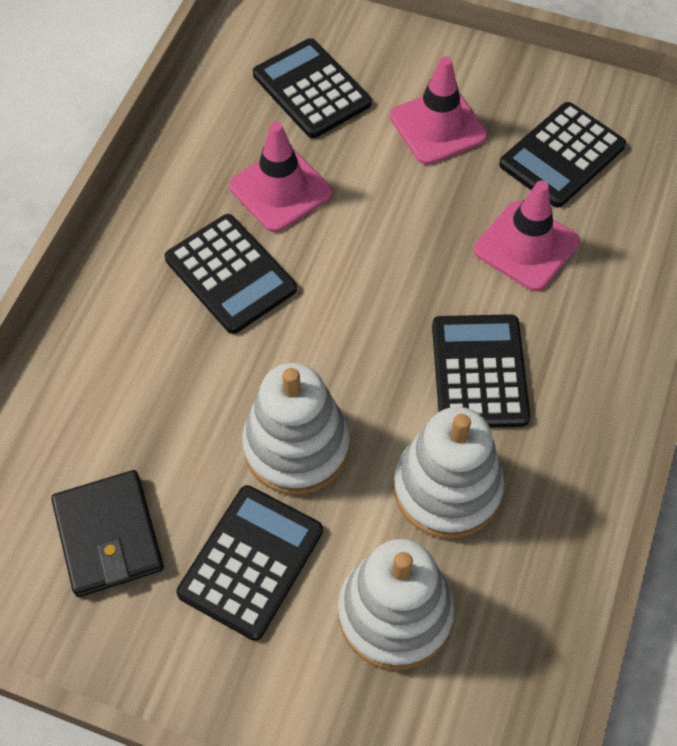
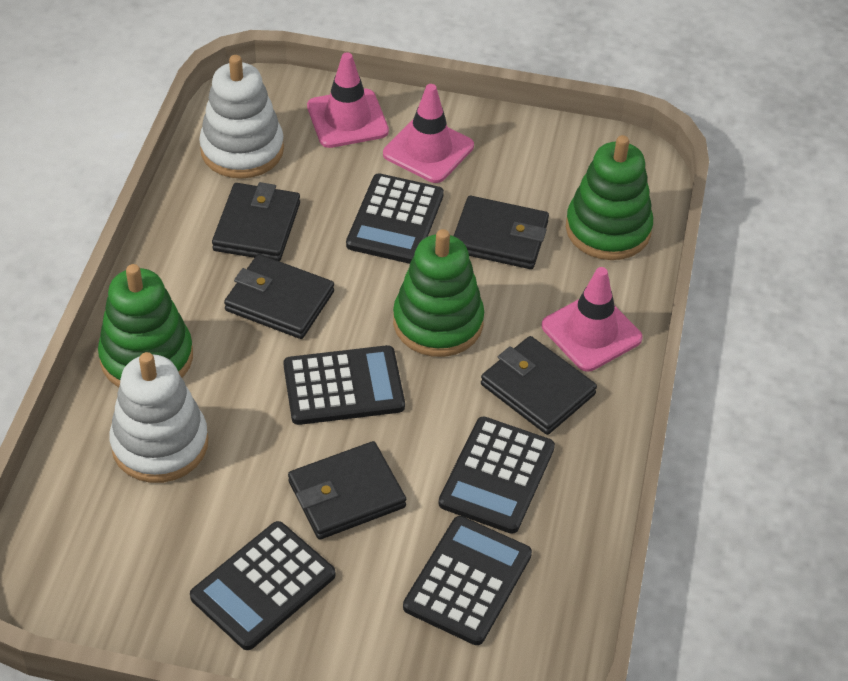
black wallet: 1 -> 5
green stacking toy: 0 -> 3
white stacking toy: 3 -> 2

